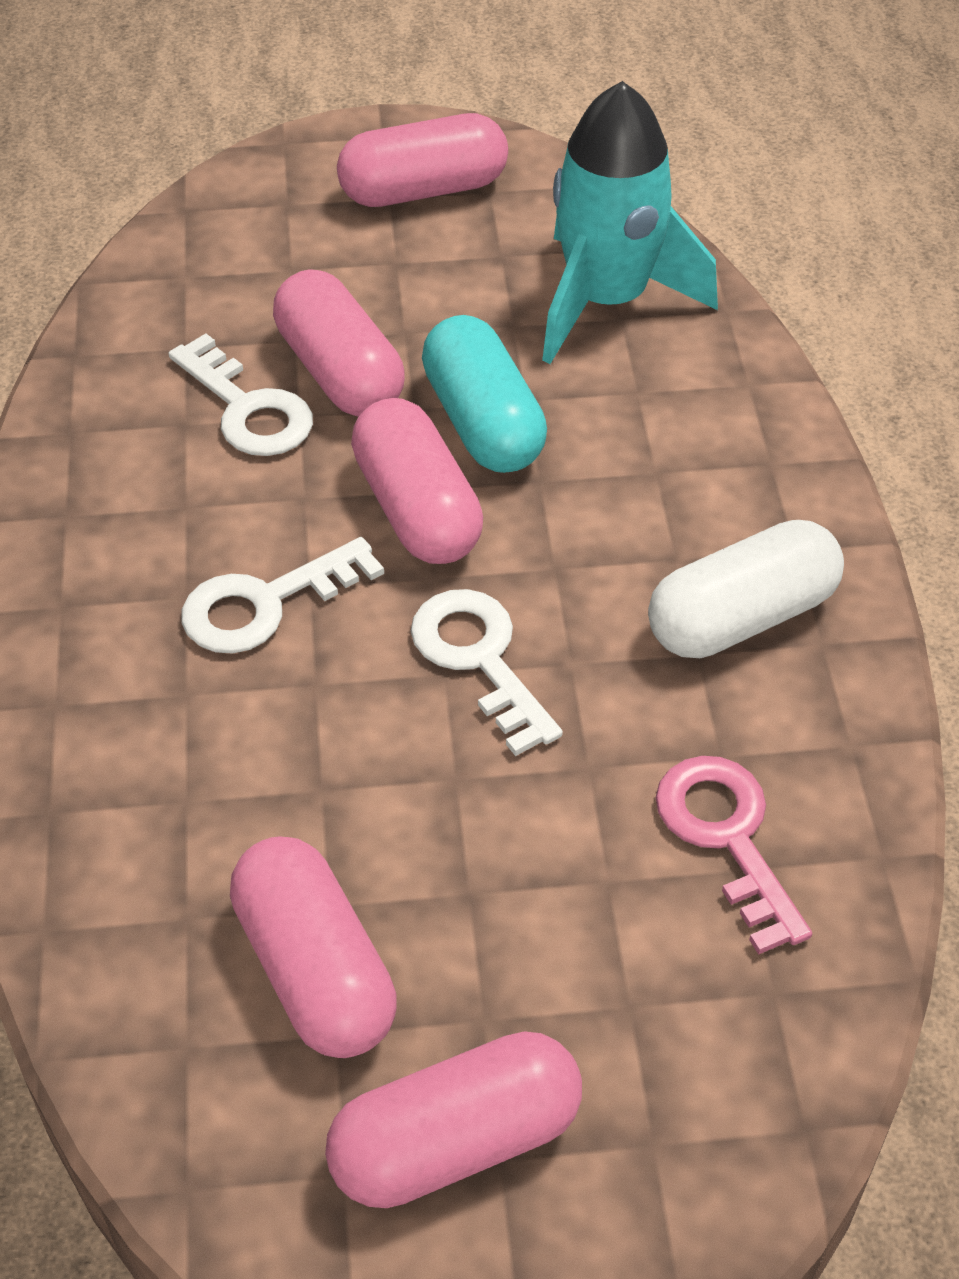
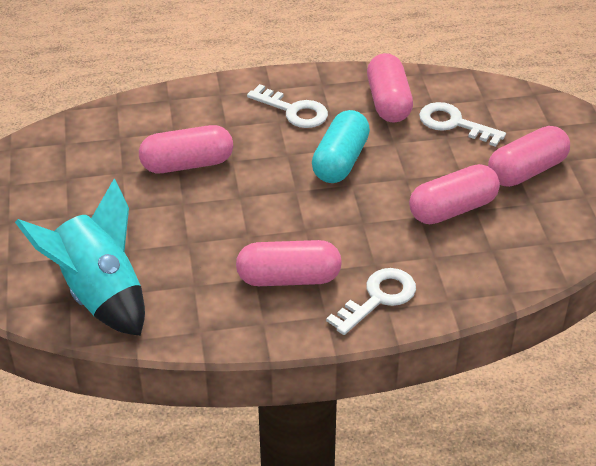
pink key: 1 -> 0
white capsule: 1 -> 0

